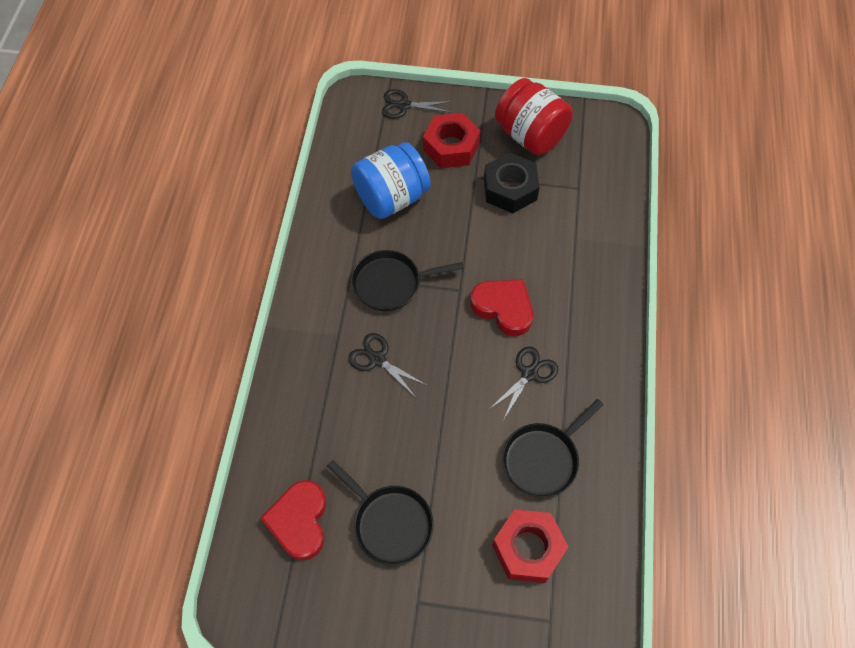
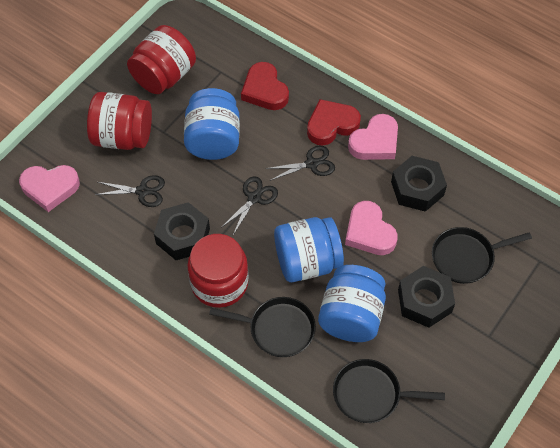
black nut: 1 -> 3
blue jar: 1 -> 3
pink heart: 0 -> 3
red jar: 1 -> 3
red nut: 2 -> 0

